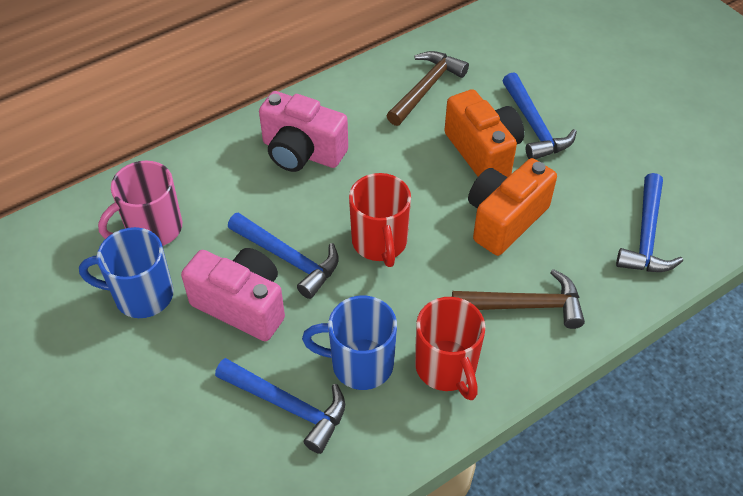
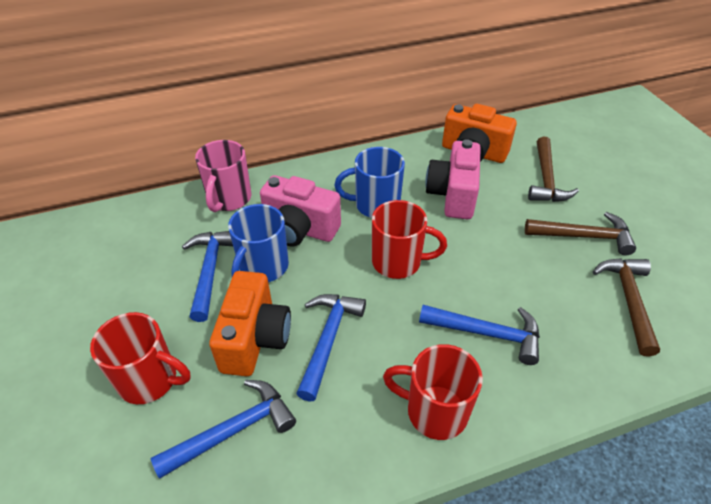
brown hammer: 2 -> 3
red mug: 2 -> 3

